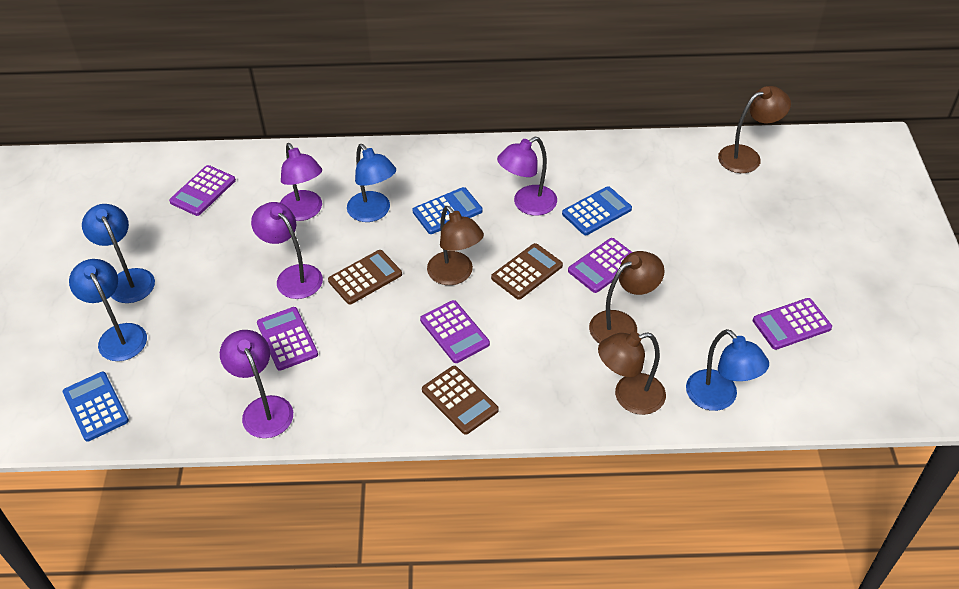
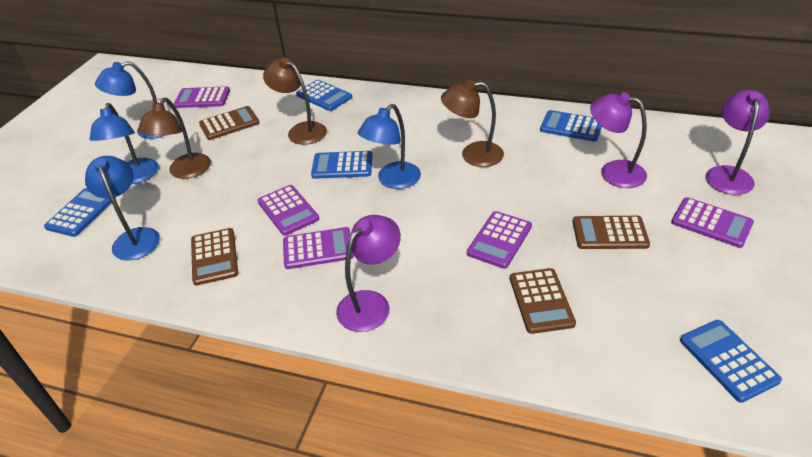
blue calculator: 3 -> 5
brown calculator: 3 -> 4
brown lamp: 4 -> 3
purple lamp: 4 -> 3

